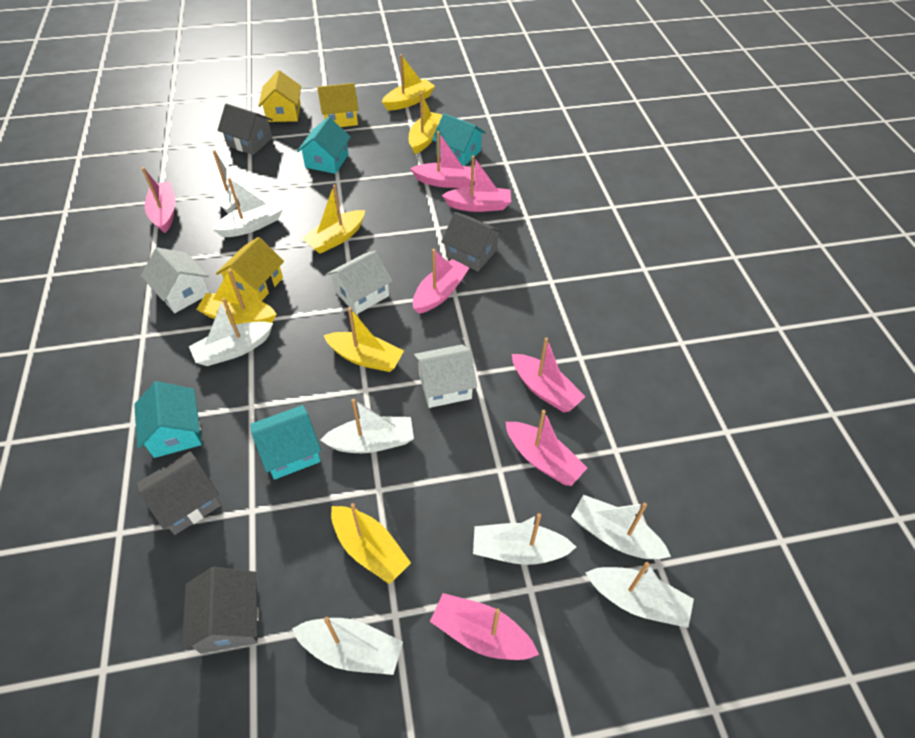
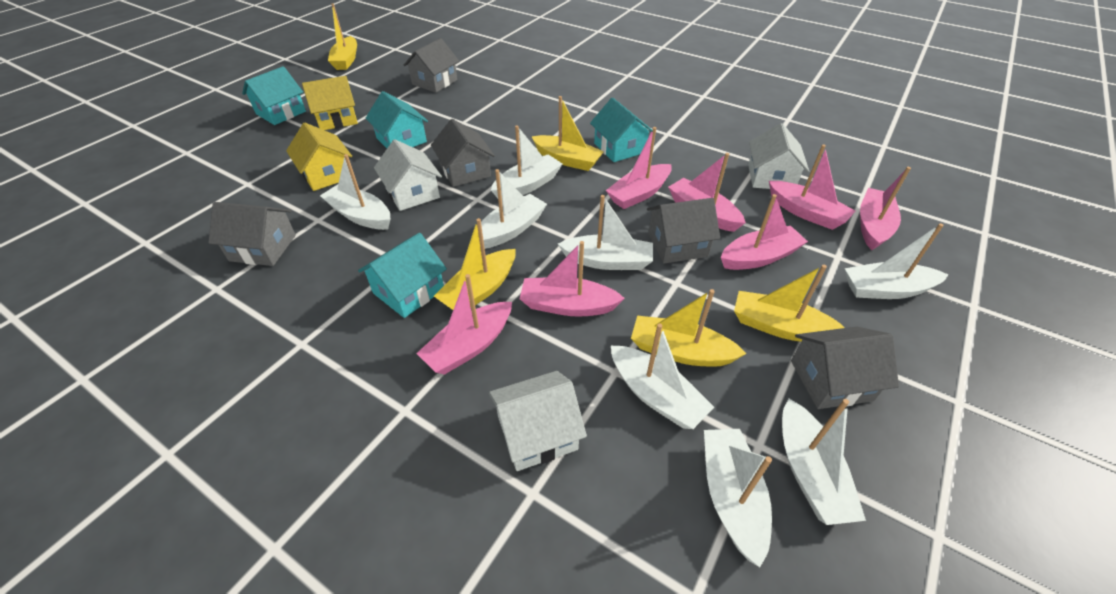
grey house: 4 -> 5
yellow boat: 6 -> 5
yellow house: 3 -> 2

